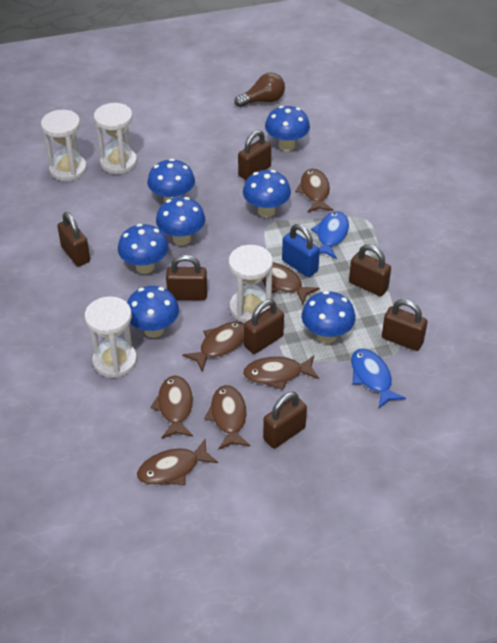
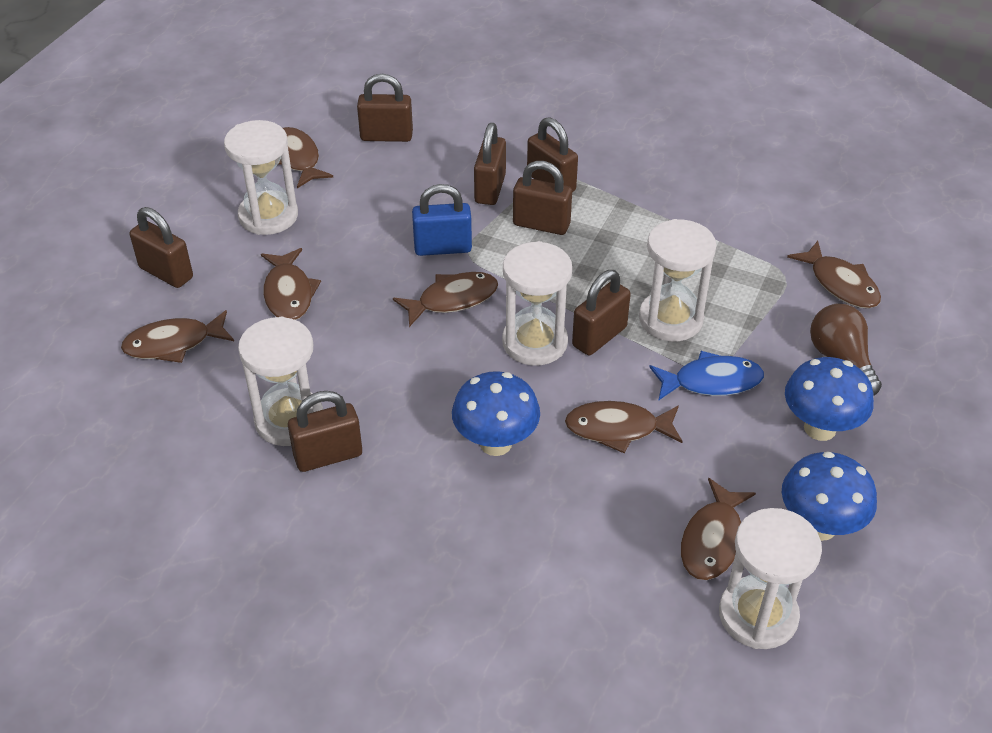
blue fish: 2 -> 1
blue mushroom: 7 -> 3
white hourglass: 4 -> 5

